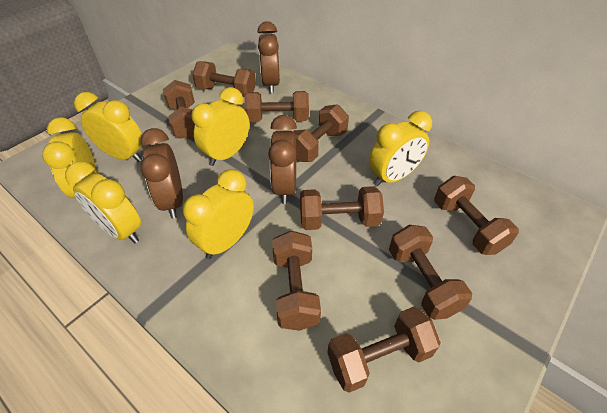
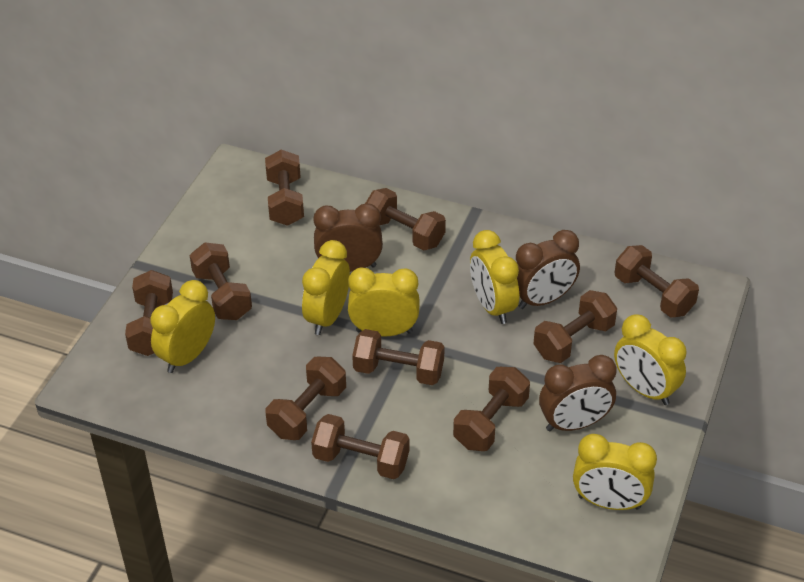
brown dumbbell: 9 -> 10

